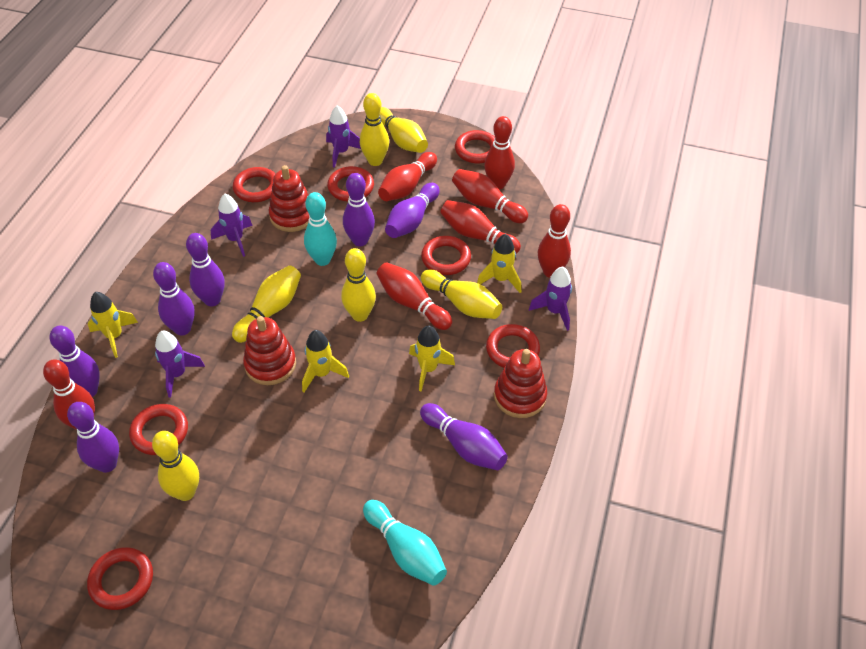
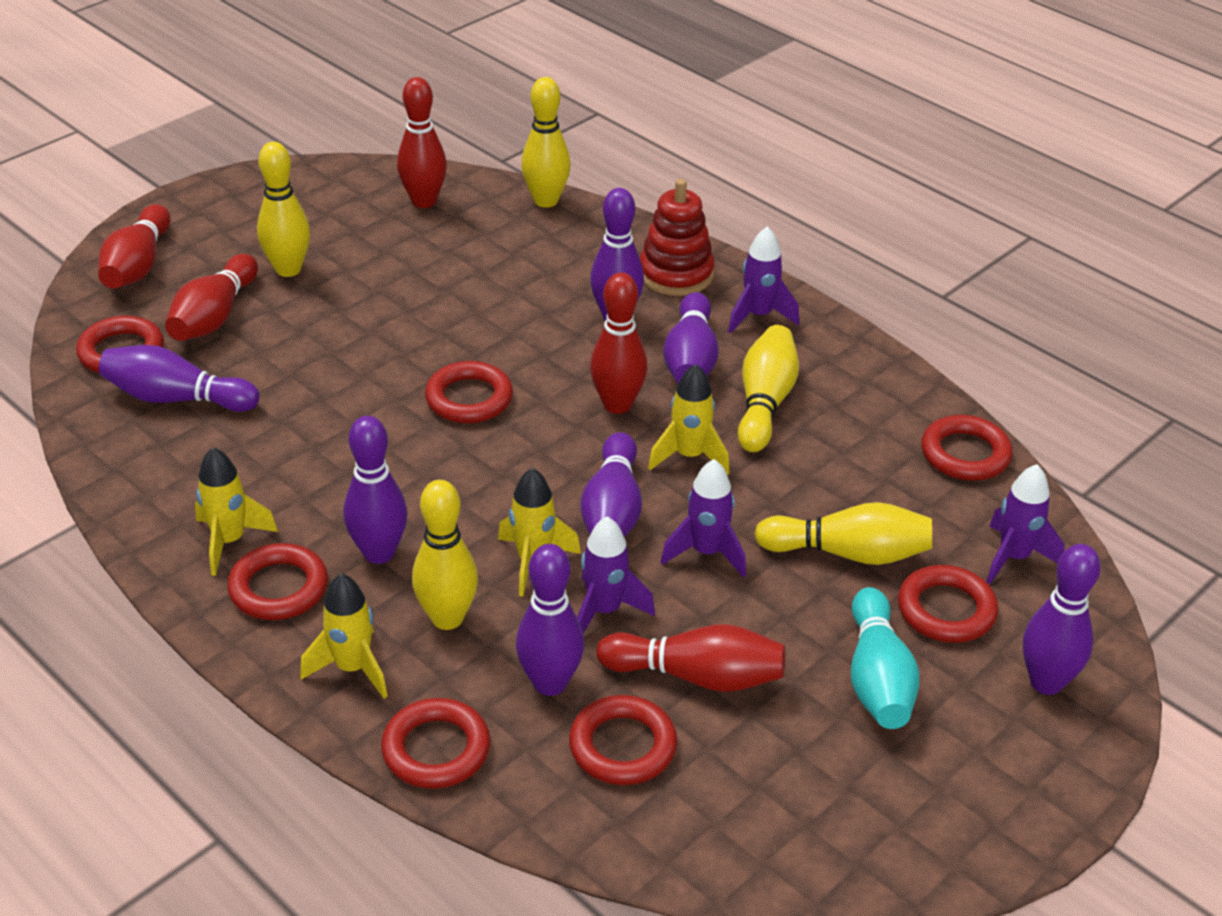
red bowling pin: 7 -> 5
red stacking toy: 3 -> 1
turquoise bowling pin: 2 -> 1
yellow bowling pin: 6 -> 5

